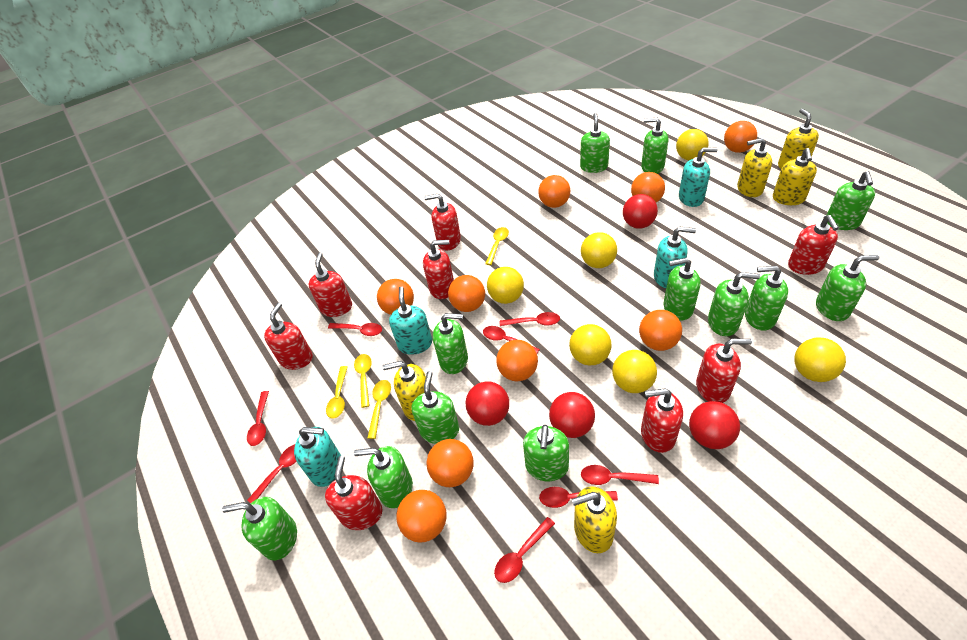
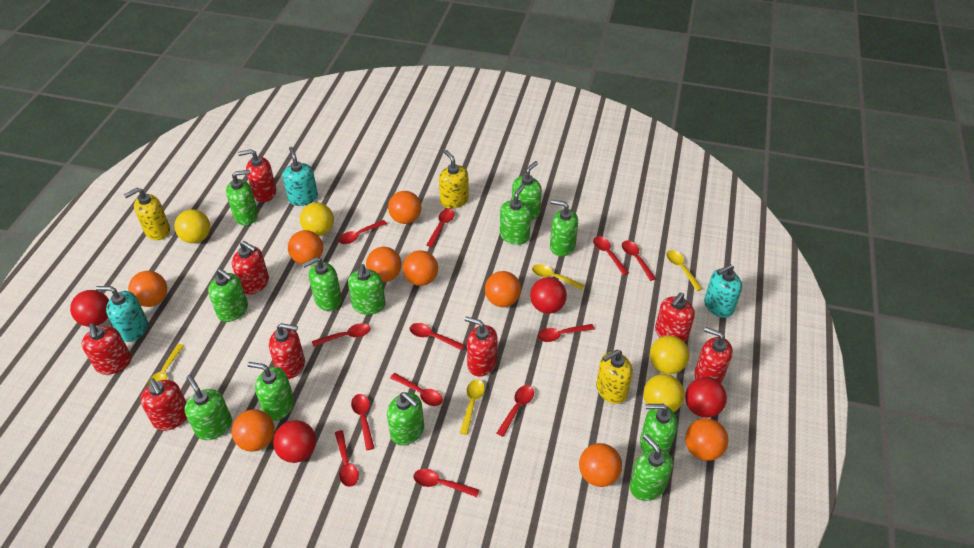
red spoon: 8 -> 12
turquoise soap dispenser: 4 -> 3
yellow ball: 6 -> 4
yellow soap dispenser: 5 -> 3

